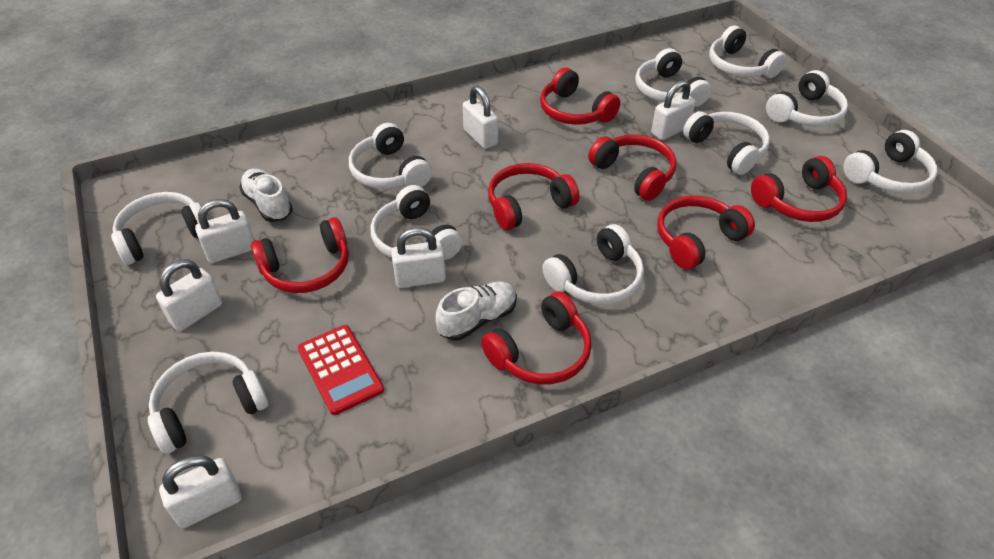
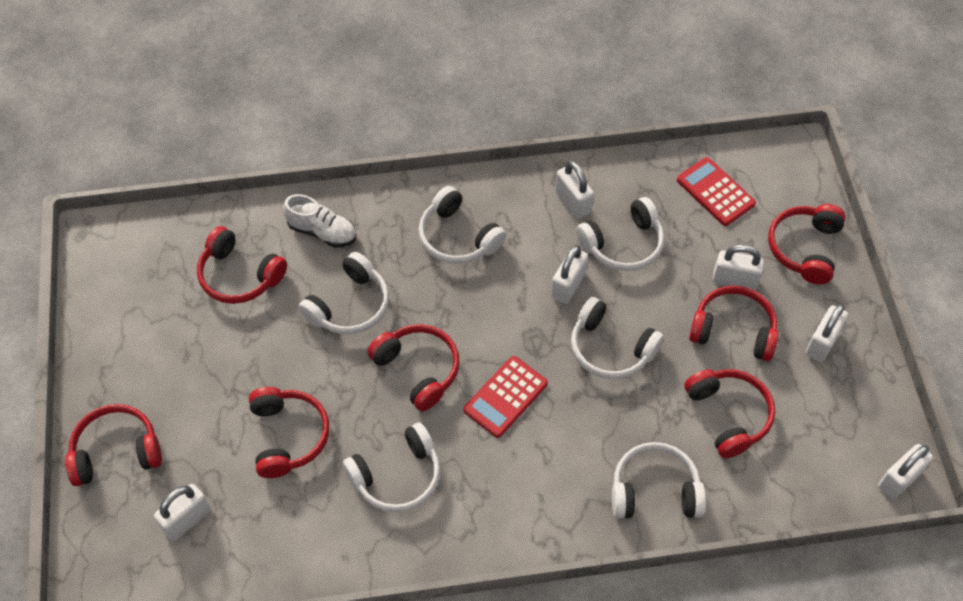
red calculator: 1 -> 2
white headphones: 10 -> 6
white shoe: 2 -> 1

